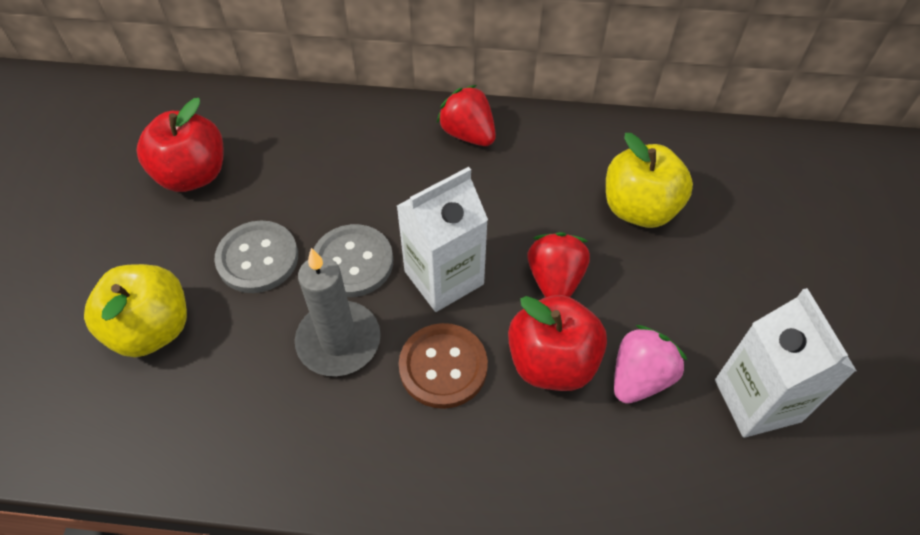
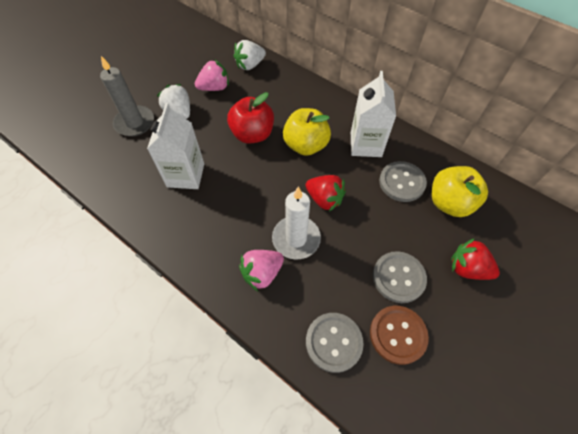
grey button: 2 -> 3
pink strawberry: 1 -> 2
red apple: 2 -> 1
white candle: 0 -> 1
white strawberry: 0 -> 2

